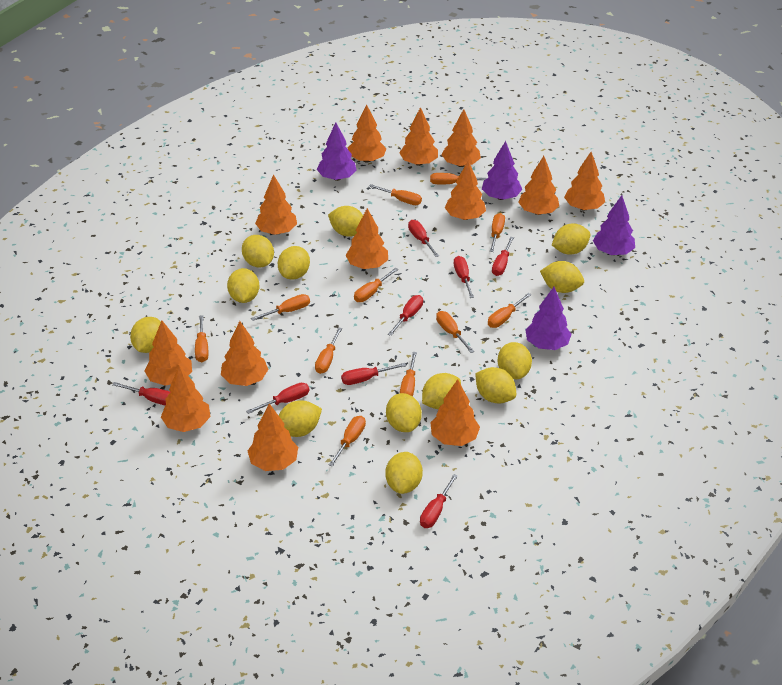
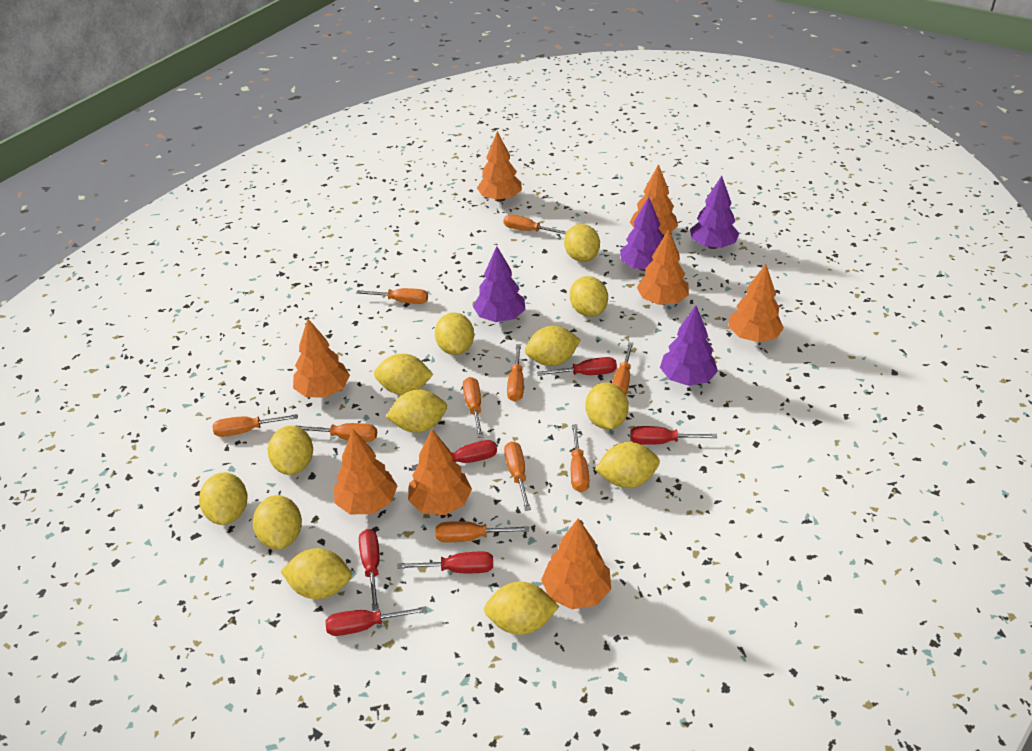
orange screwdriver: 11 -> 10
orange tree: 13 -> 8
red screwdriver: 8 -> 6

